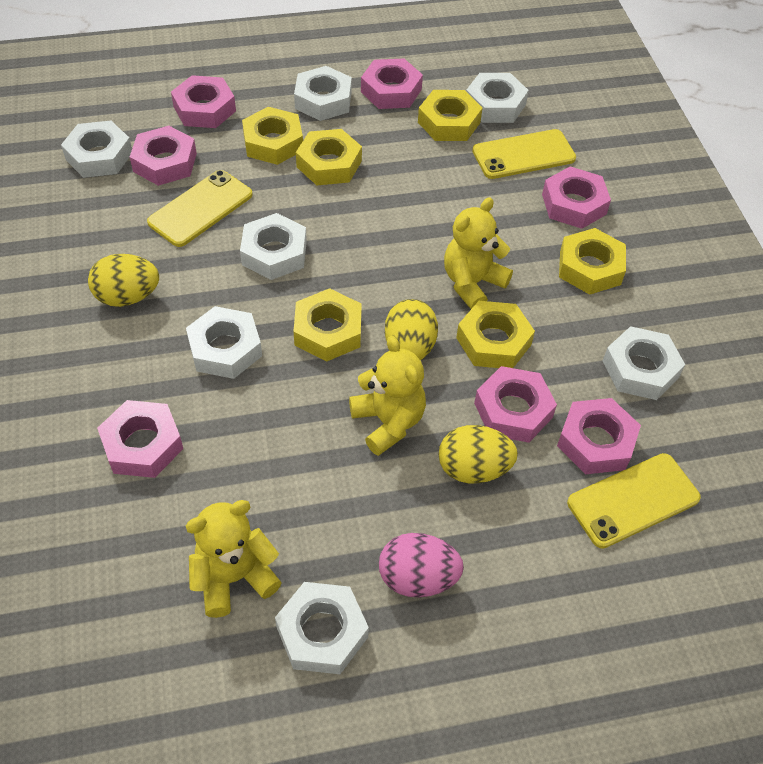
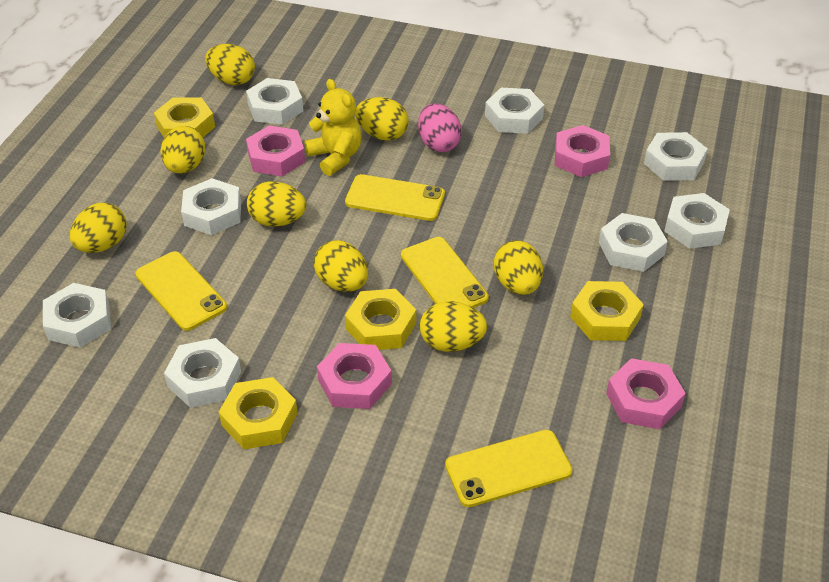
pink nut: 7 -> 4
white nut: 7 -> 8
yellow egg: 3 -> 8
yellow nut: 6 -> 4
yellow phone: 3 -> 4
yellow teddy bear: 3 -> 1

